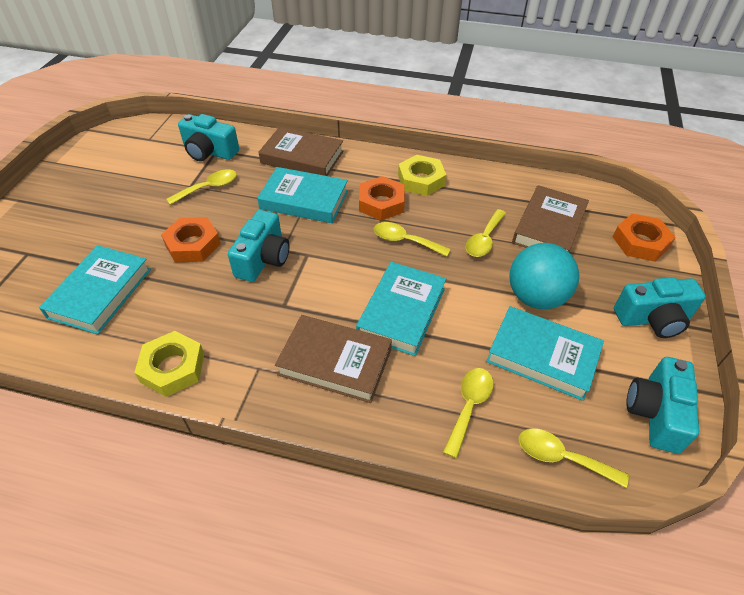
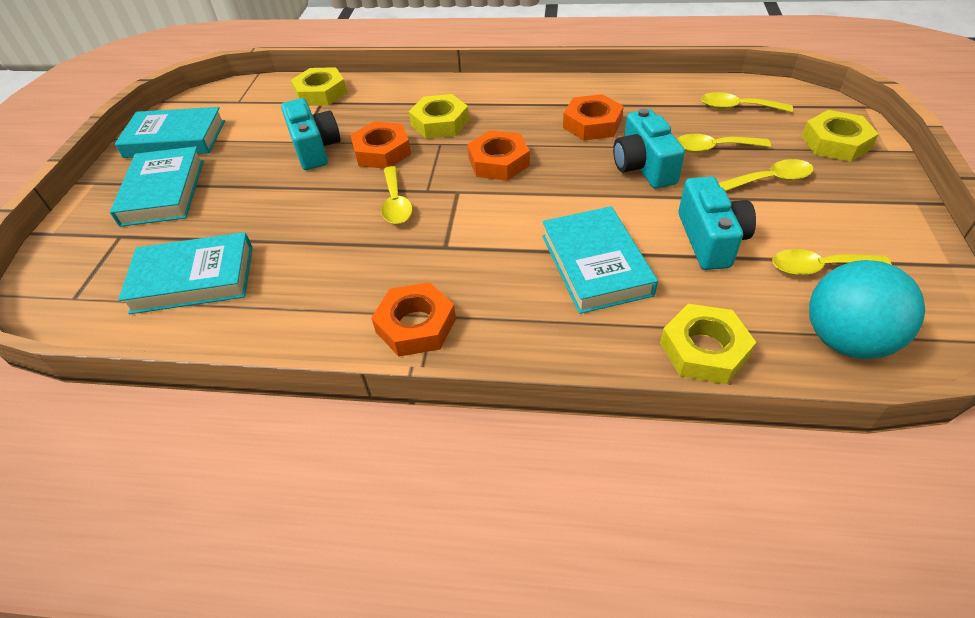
brown book: 3 -> 0
orange nut: 3 -> 4
turquoise camera: 4 -> 3
yellow nut: 2 -> 4

